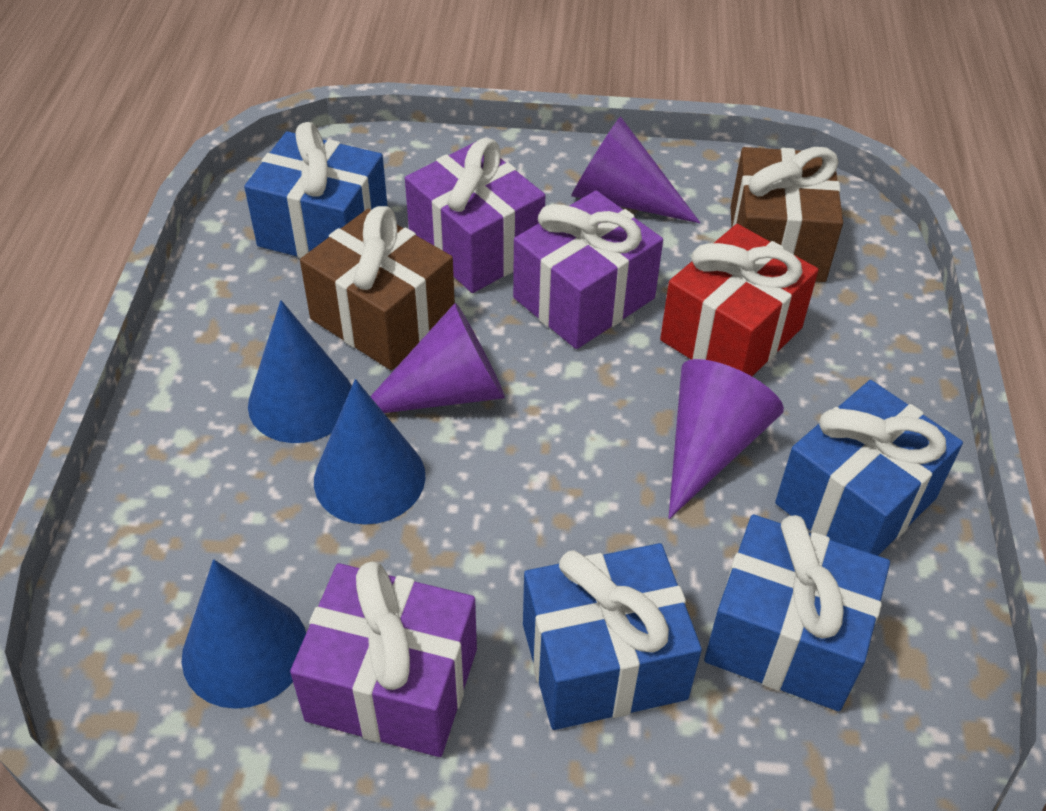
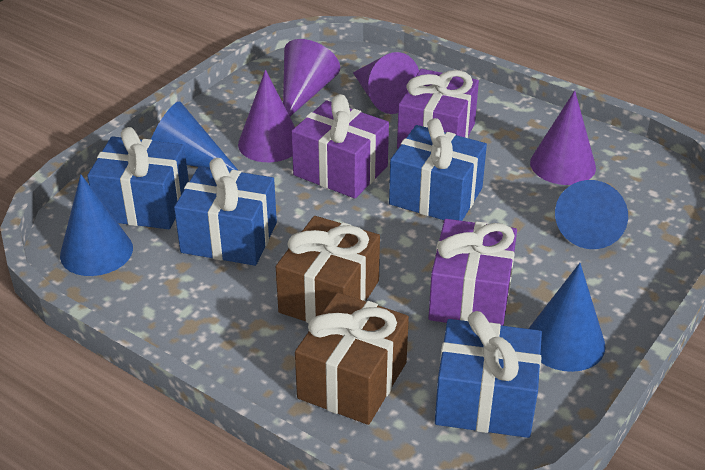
blue cone: 3 -> 4
purple cone: 3 -> 4
red gift: 1 -> 0

